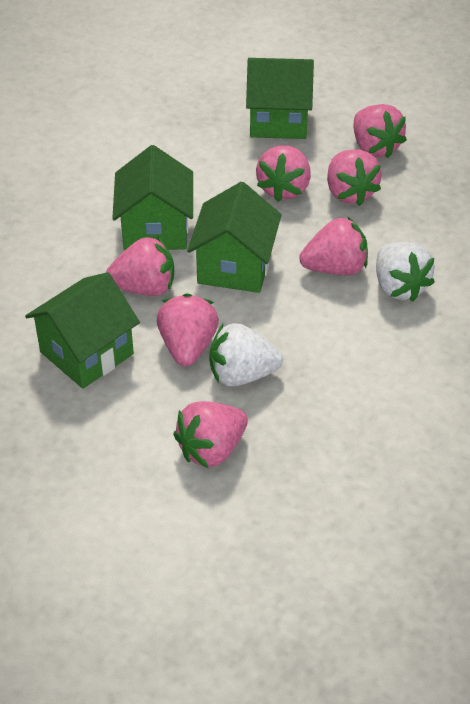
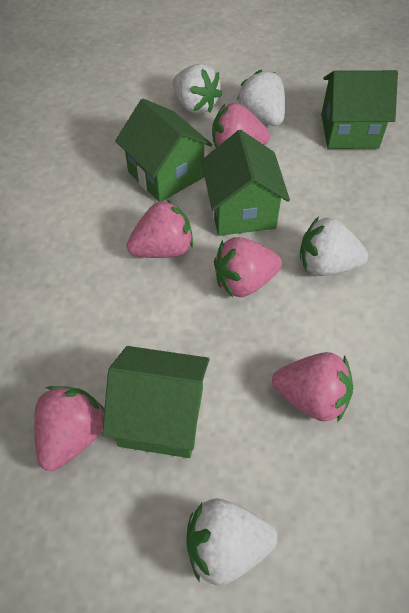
pink strawberry: 7 -> 5
white strawberry: 2 -> 4

